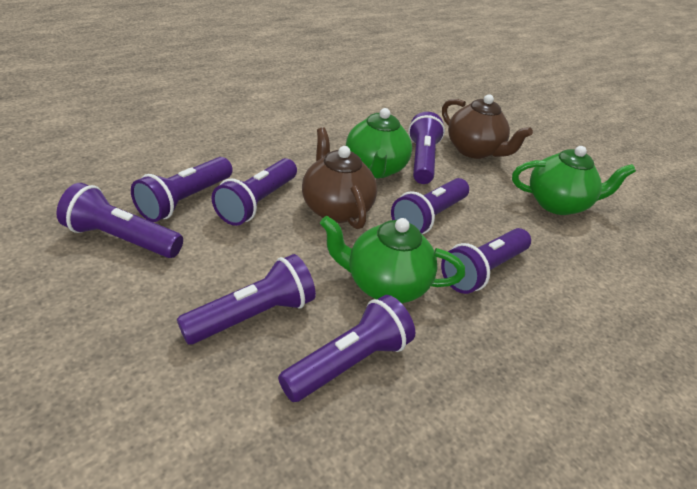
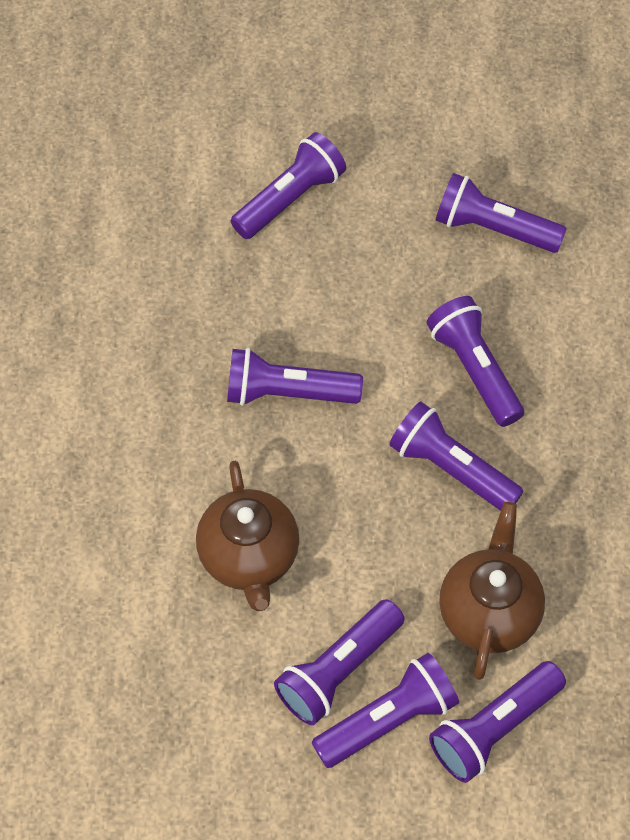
green teapot: 3 -> 0

